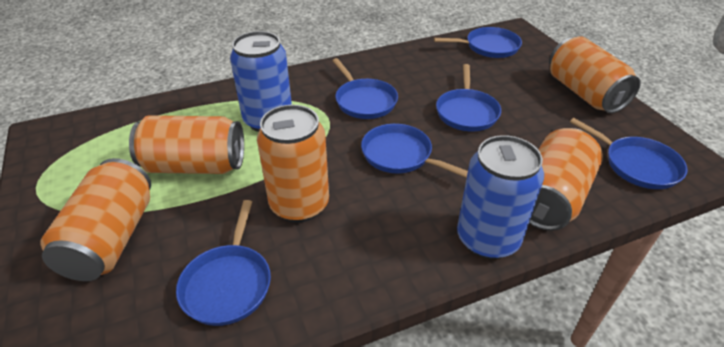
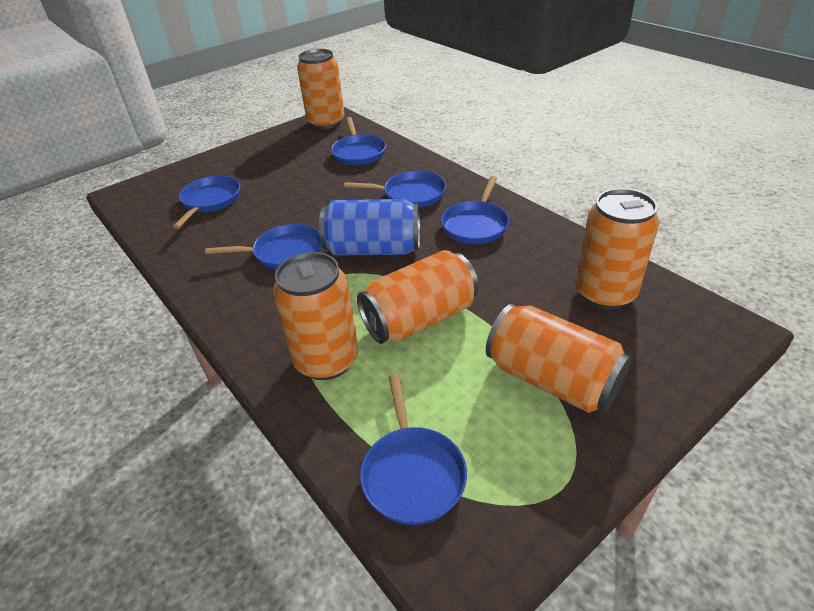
blue can: 2 -> 1

